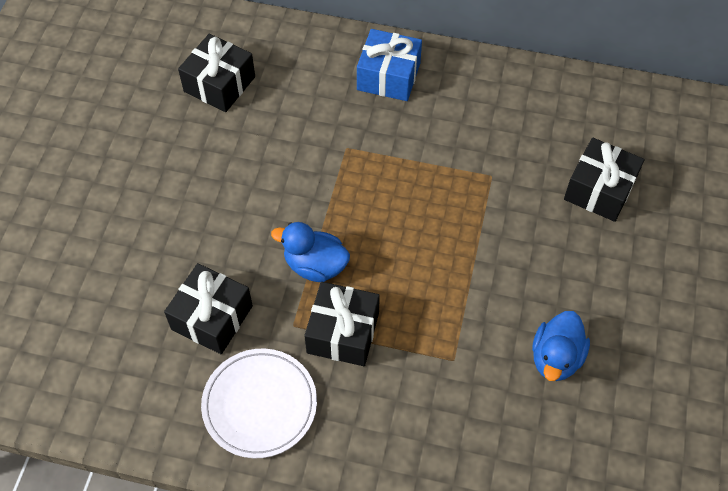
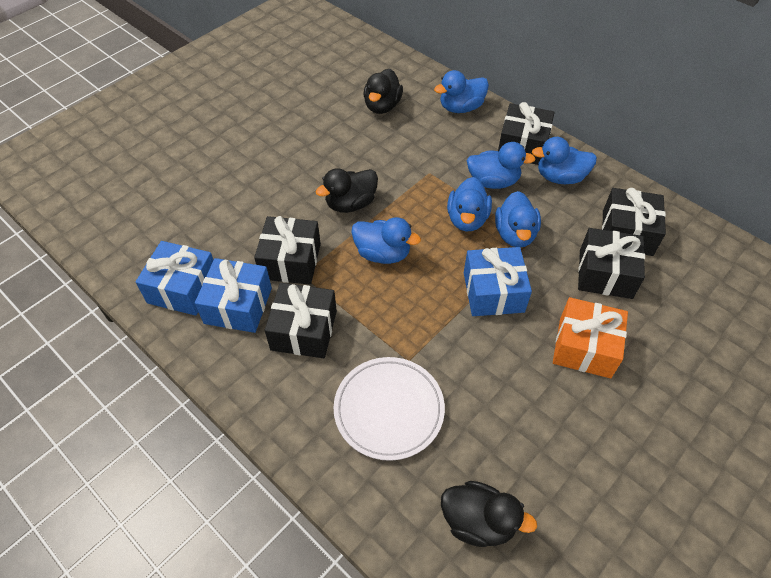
black duck: 0 -> 3
black gift: 4 -> 5
blue duck: 2 -> 6
blue gift: 1 -> 3
orange gift: 0 -> 1

